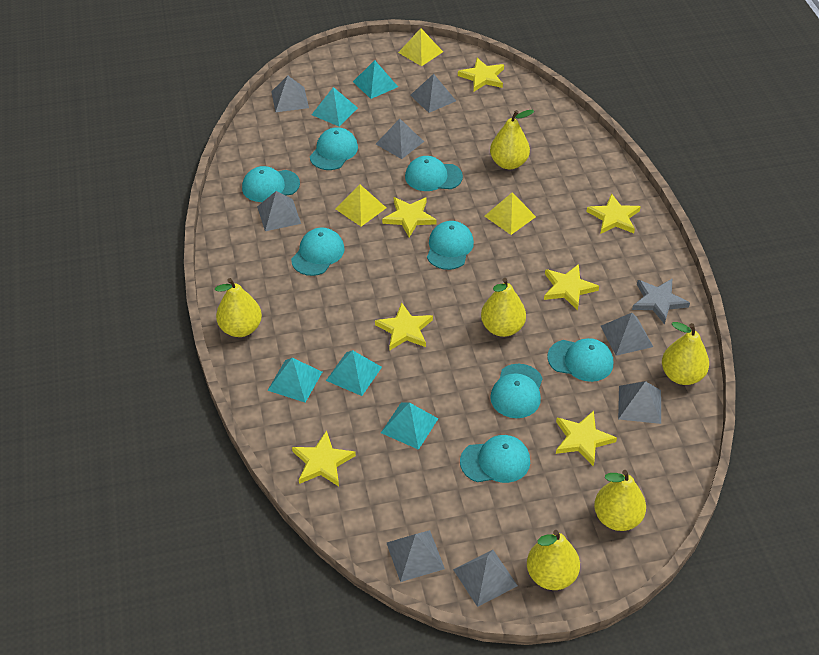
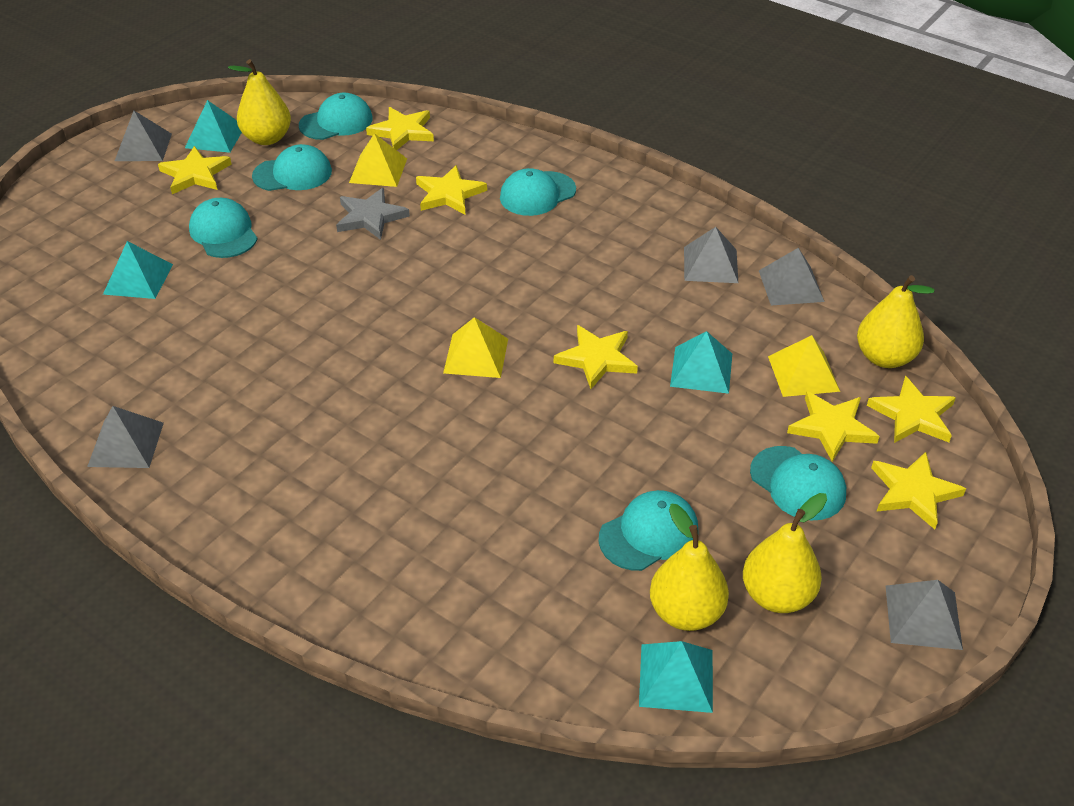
grey pyramid: 8 -> 5
turquoise cap: 8 -> 6
turquoise pyramid: 5 -> 4
yellow pear: 6 -> 4

